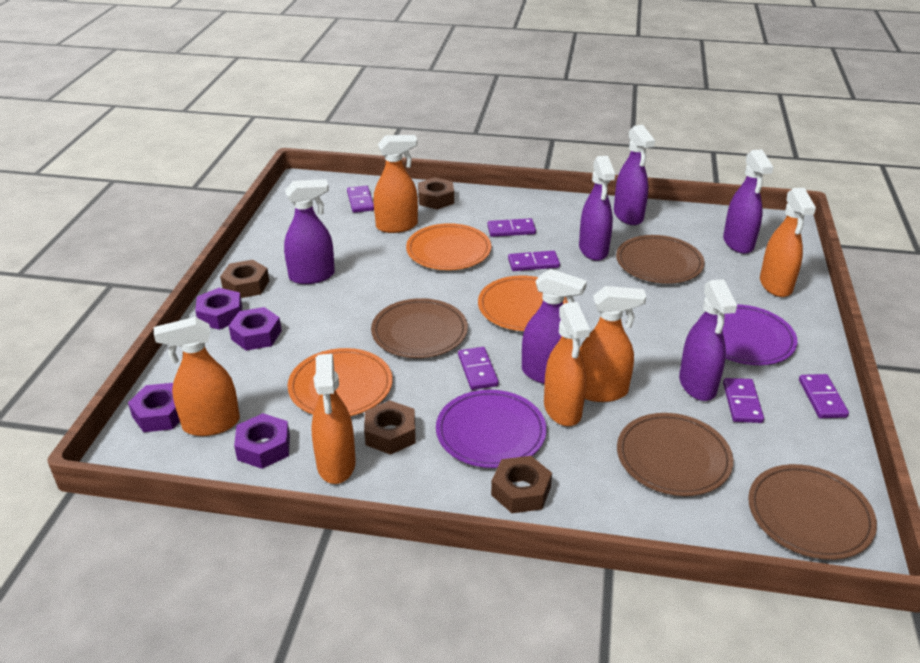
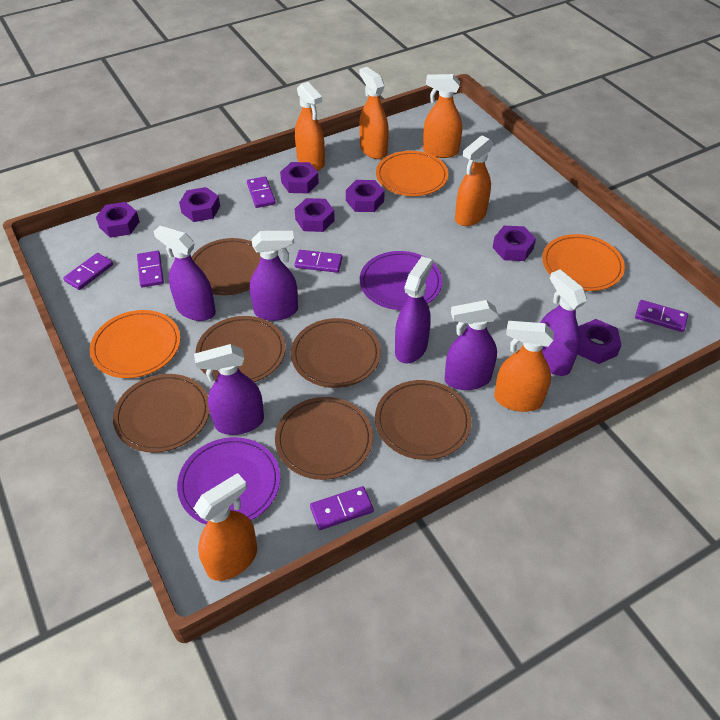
brown nut: 4 -> 0
brown plate: 4 -> 6
purple nut: 4 -> 7

